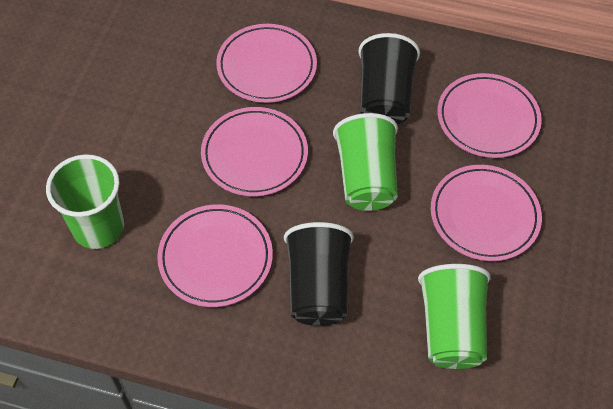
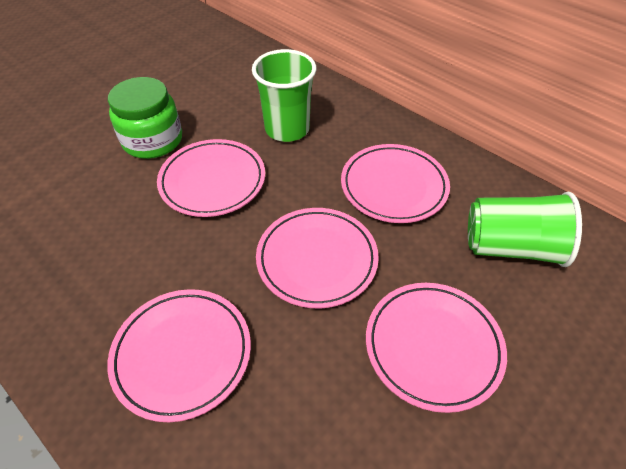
black cup: 2 -> 0
green cup: 3 -> 2
green jar: 0 -> 1

